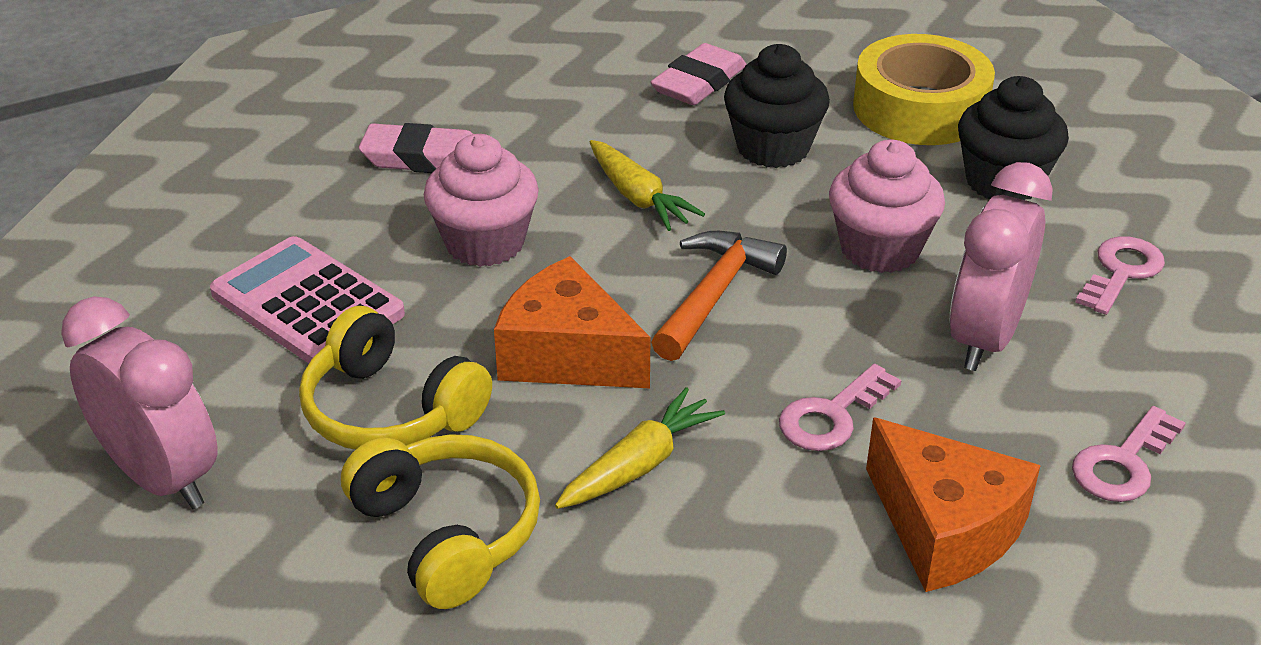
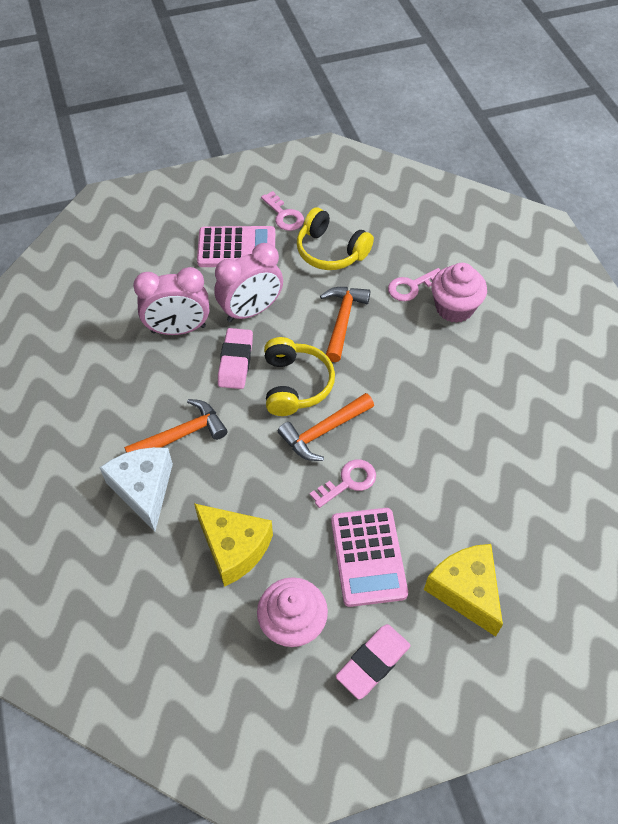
black cupcake: 2 -> 0
orange cheese: 2 -> 0
orange hammer: 1 -> 3
pink calculator: 1 -> 2
white cheese: 0 -> 1
yellow carrot: 2 -> 0
yellow cheese: 0 -> 2
yellow tape: 1 -> 0

